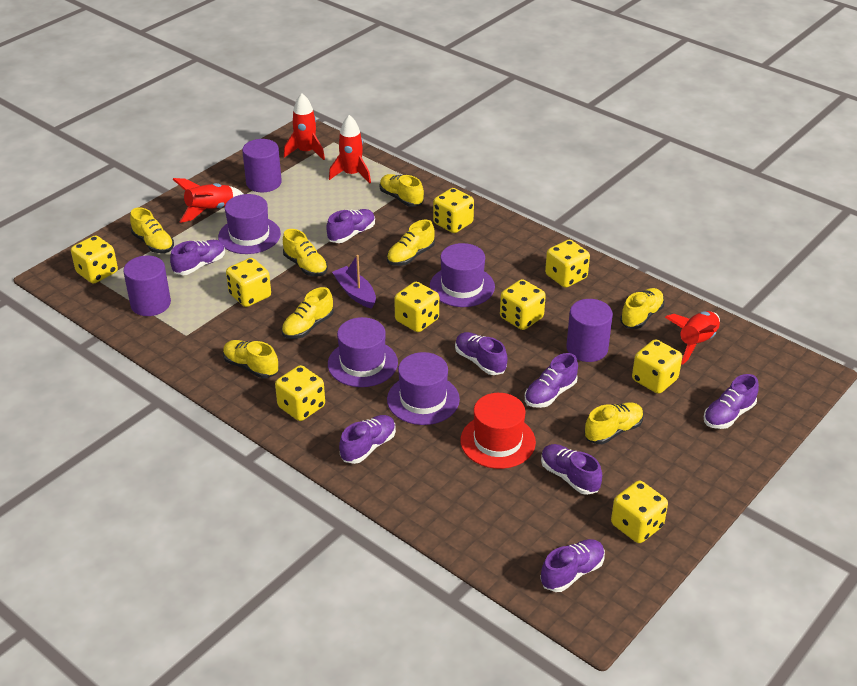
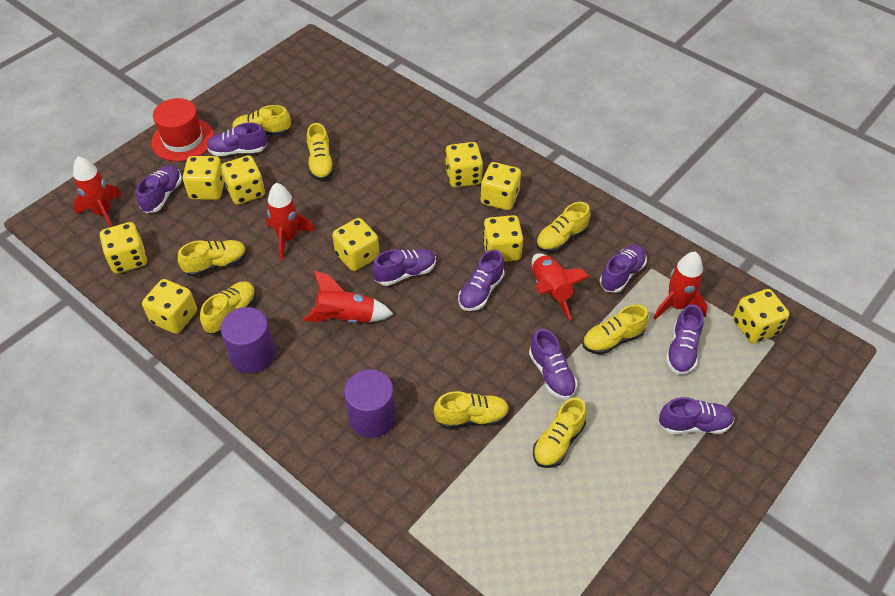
purple boat: 1 -> 0
purple cylinder: 3 -> 2
purple hat: 4 -> 0
red rocket: 4 -> 5

